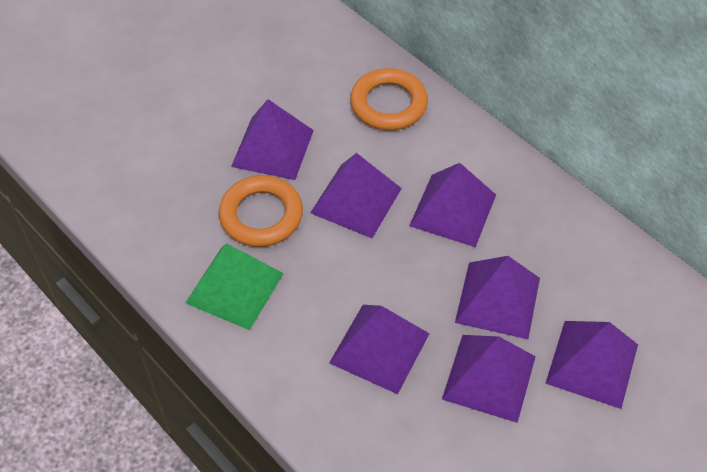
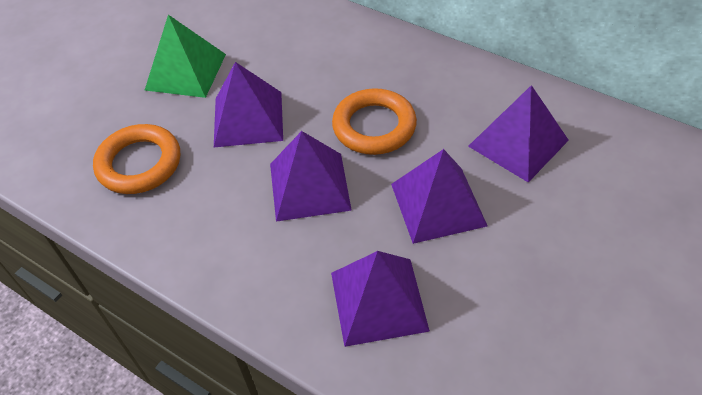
purple pyramid: 7 -> 5

